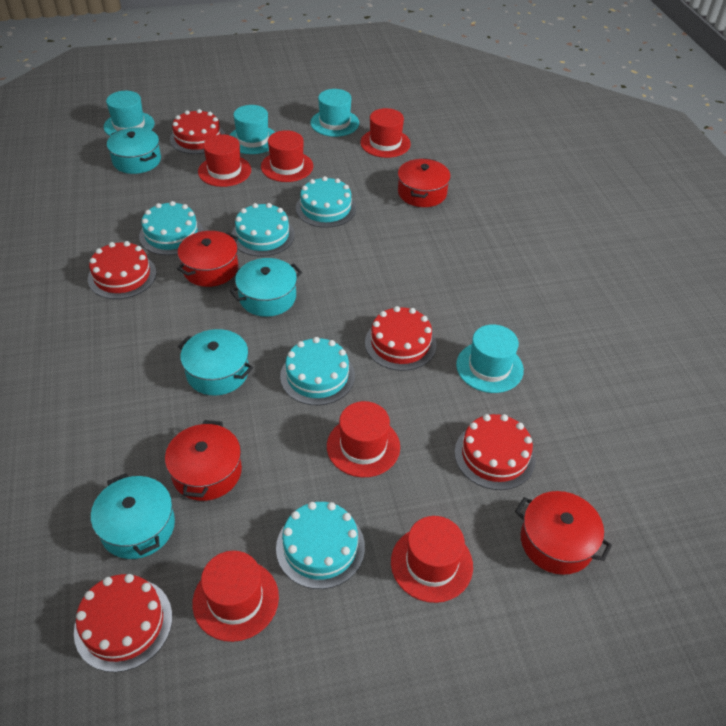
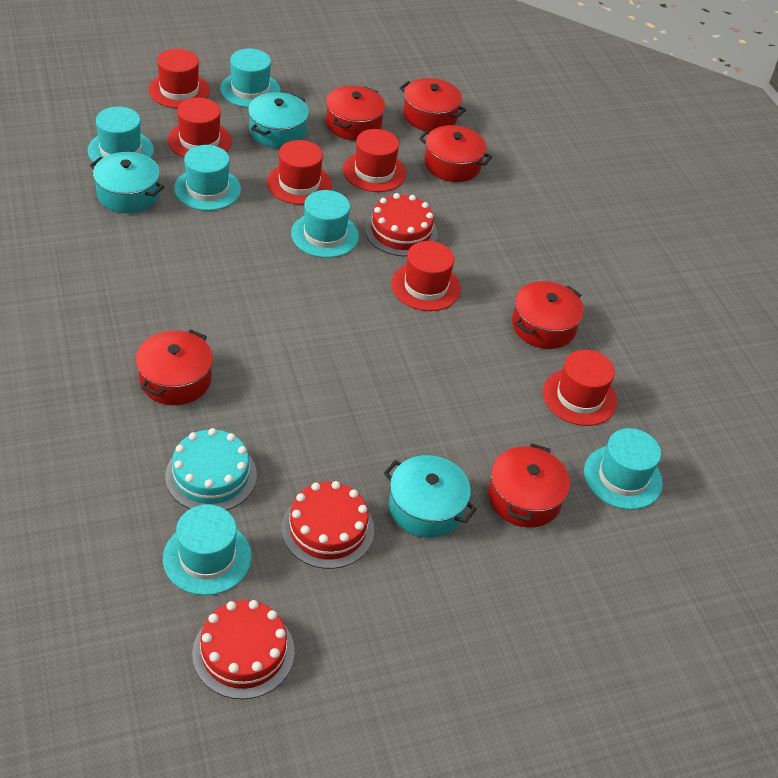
red cake: 5 -> 3
red pot: 4 -> 6
turquoise cake: 5 -> 1
turquoise hat: 4 -> 6
turquoise pot: 4 -> 3

